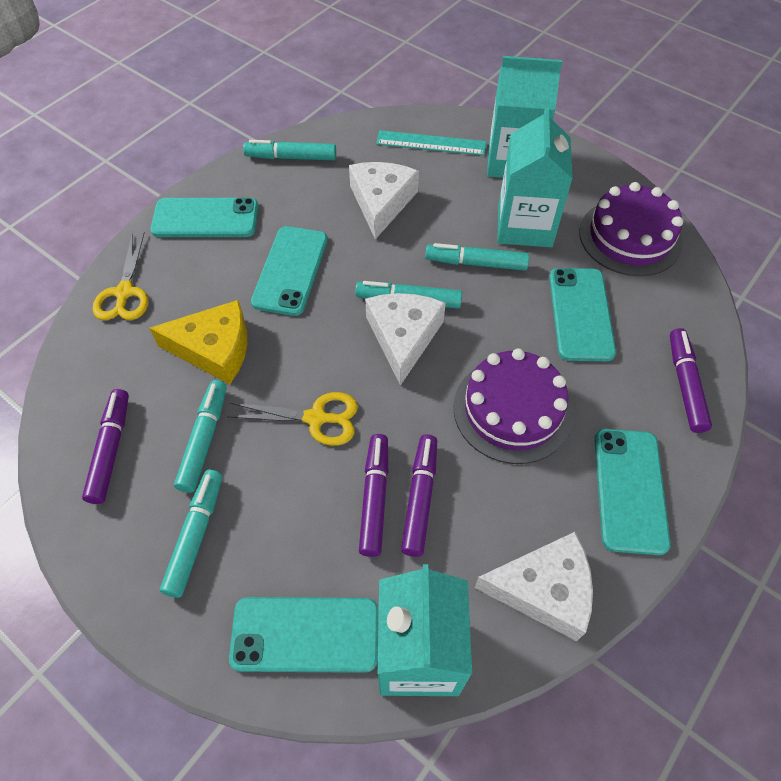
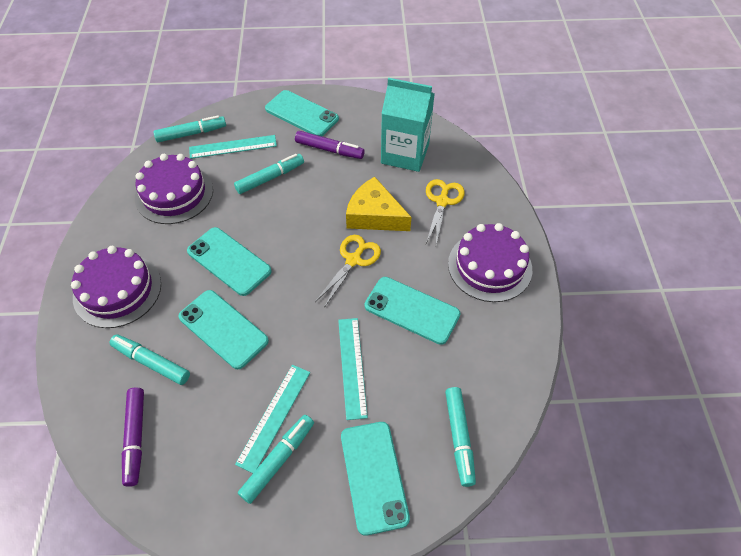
purple cake: 2 -> 3
purple marker: 4 -> 2
turquoise carton: 3 -> 1
turquoise ruler: 1 -> 3
white cheese: 3 -> 0

